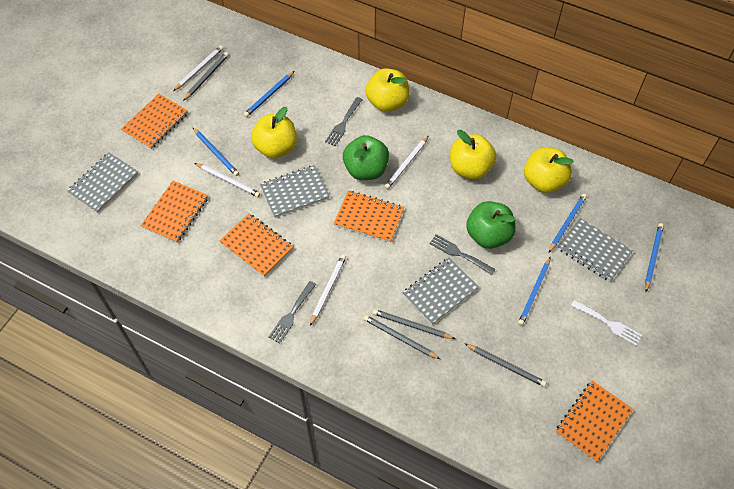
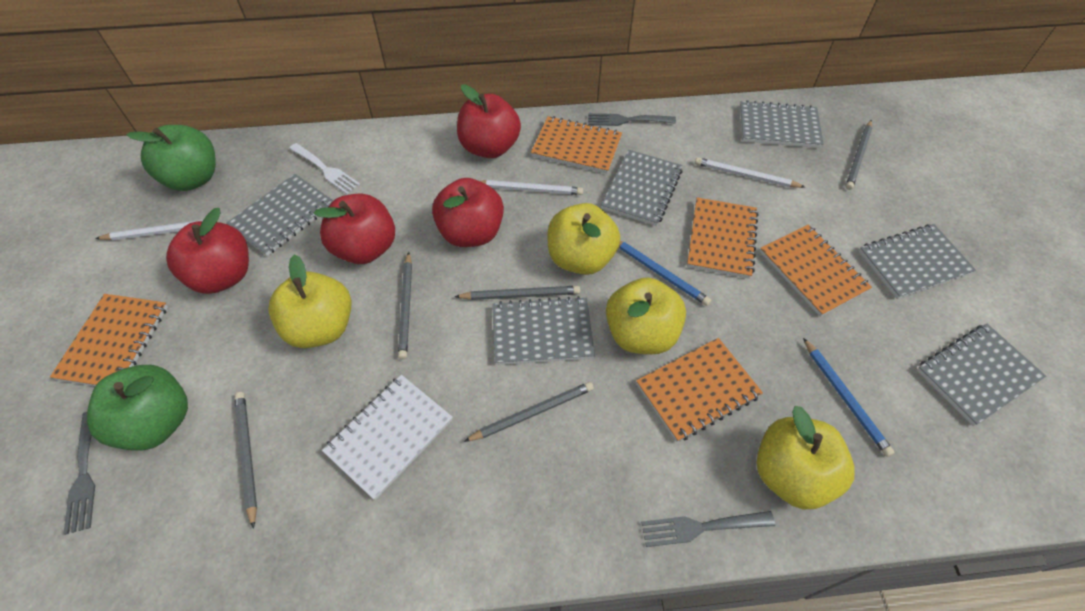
blue pencil: 5 -> 2
grey notebook: 4 -> 6
grey pencil: 4 -> 5
red apple: 0 -> 4
white notebook: 0 -> 1
white pencil: 4 -> 3

